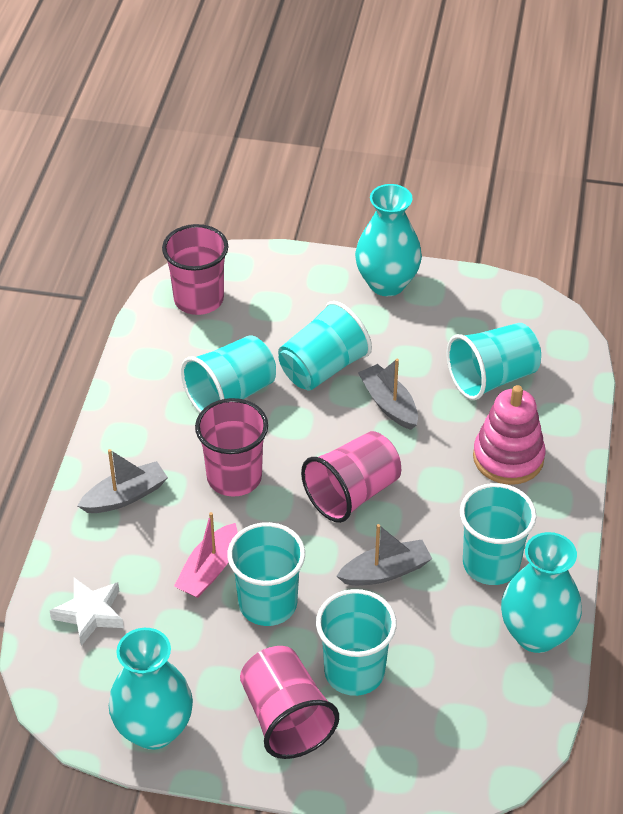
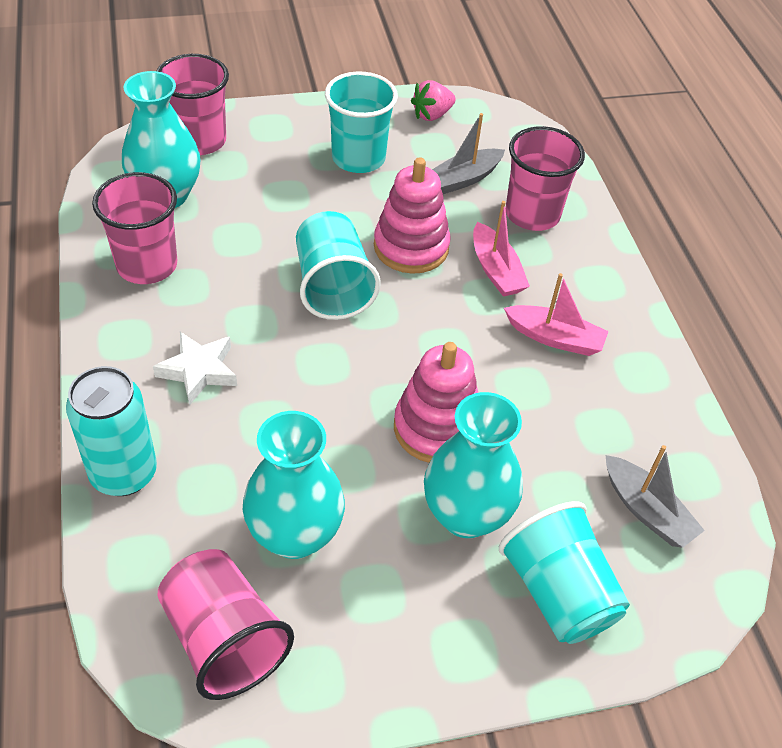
grey boat: 3 -> 2
pink boat: 1 -> 2
pink stacking toy: 1 -> 2
pink strawberry: 0 -> 1
turquoise can: 0 -> 1
turquoise cup: 6 -> 3

